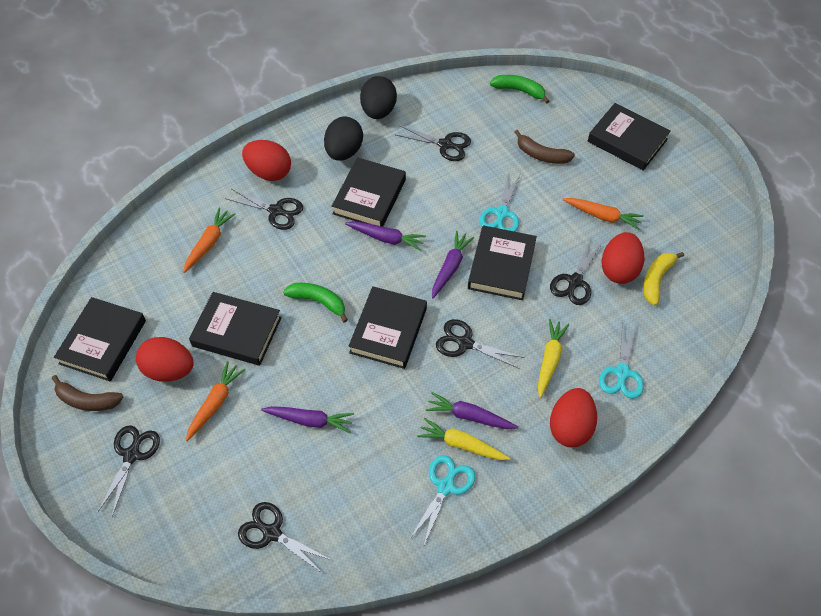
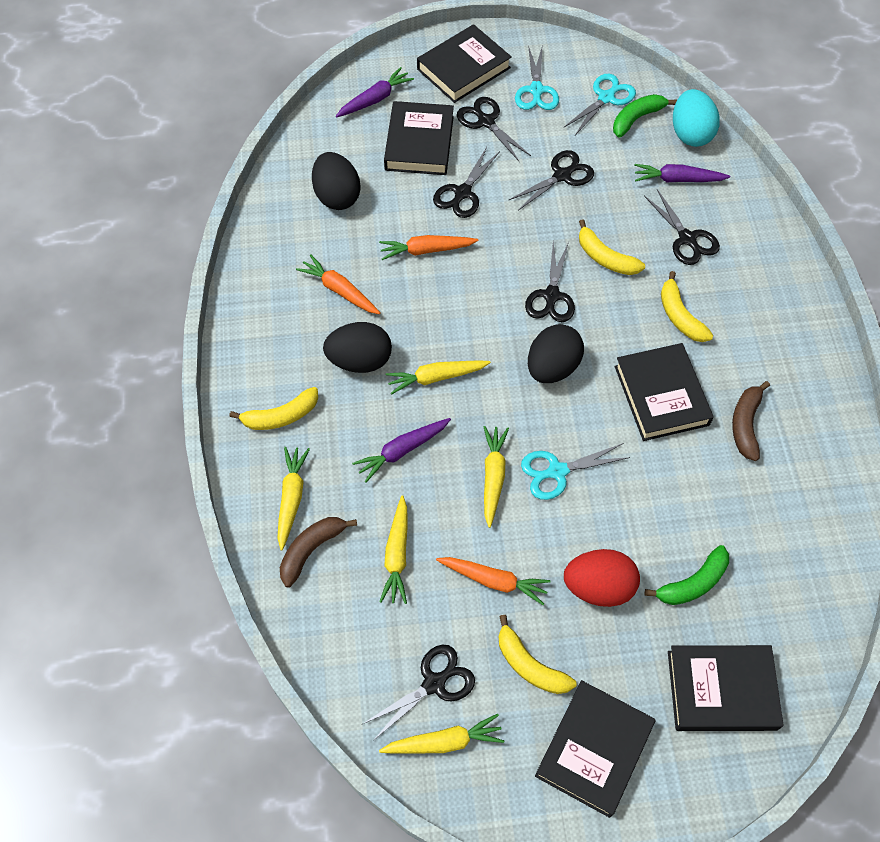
black book: 6 -> 5
black egg: 2 -> 3
purple carrot: 4 -> 3
red egg: 4 -> 1
turquoise egg: 0 -> 1
yellow banana: 1 -> 4
yellow carrot: 2 -> 5

